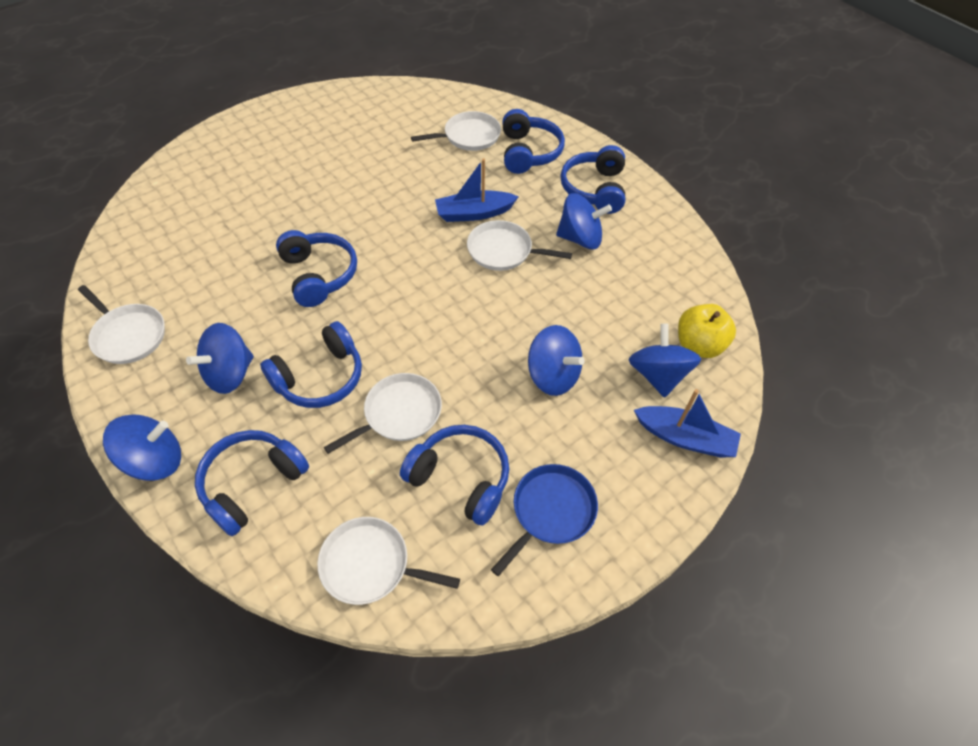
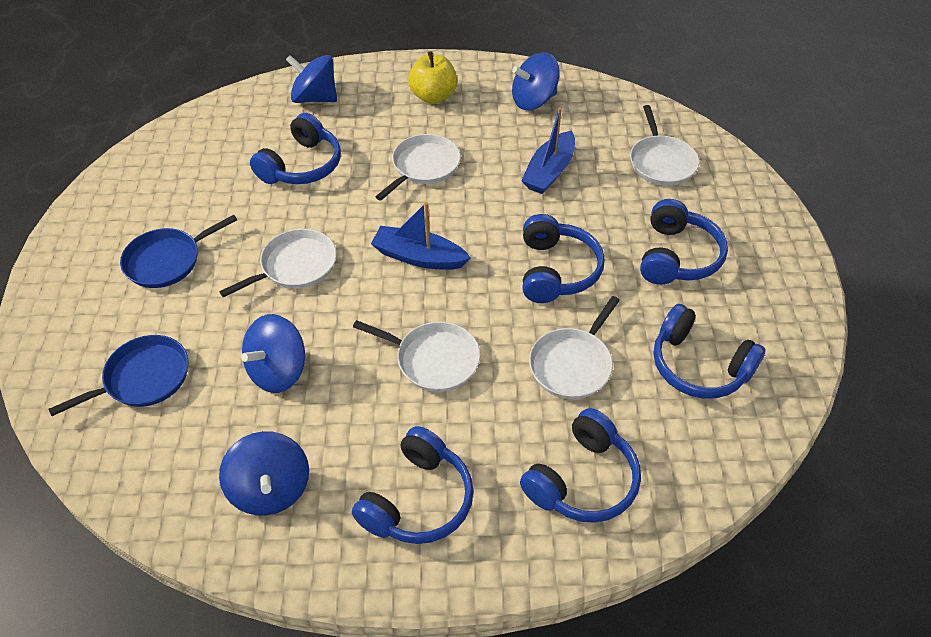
blue pan: 1 -> 2
blue spinning top: 5 -> 4

